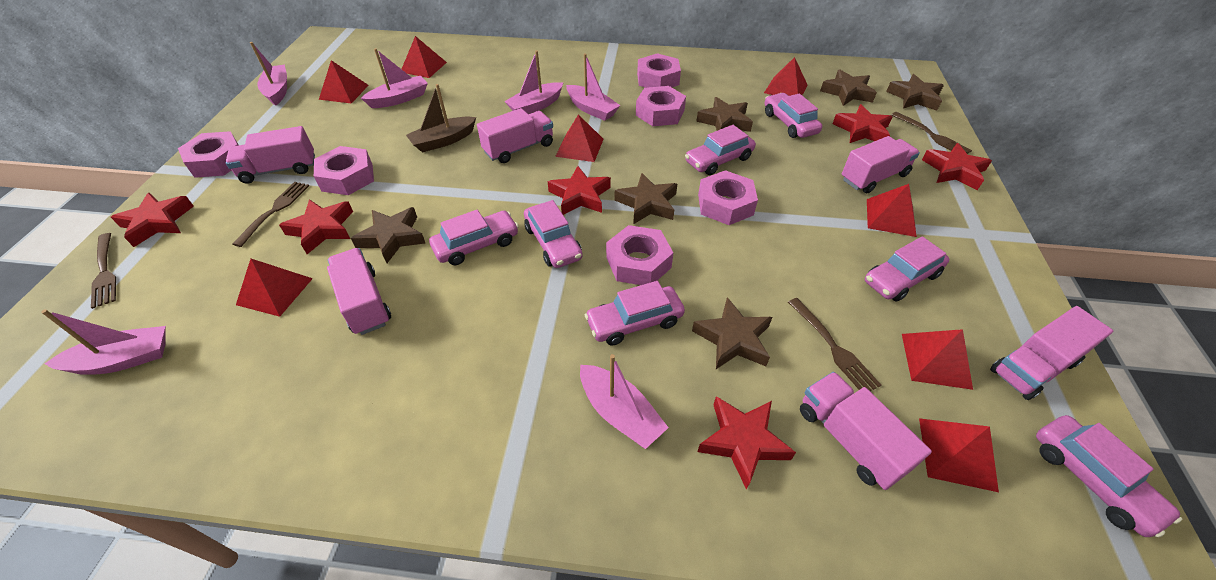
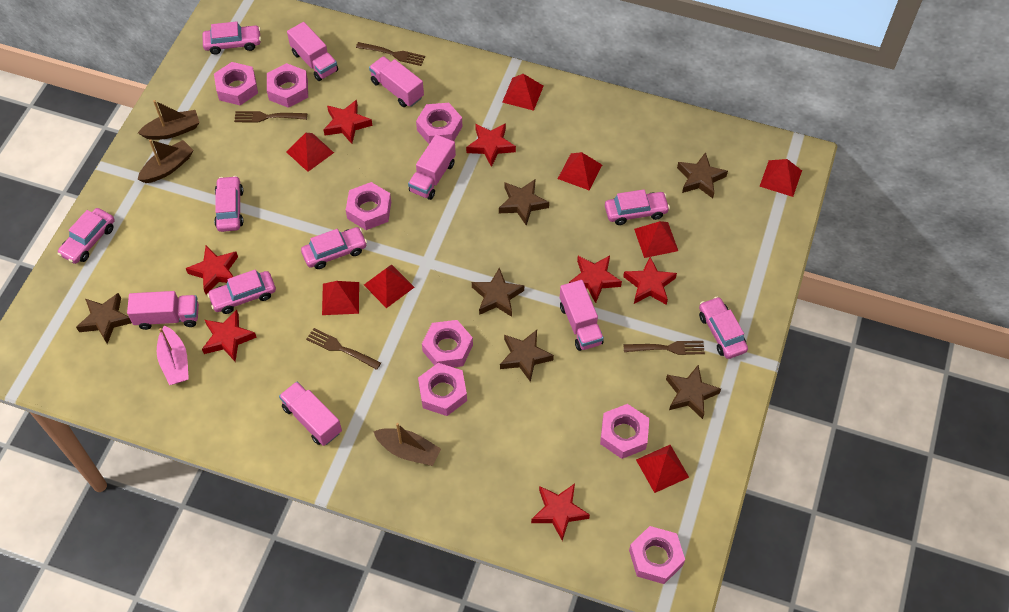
brown boat: 1 -> 3
pink boat: 6 -> 1
pink nut: 6 -> 8
red star: 6 -> 7

